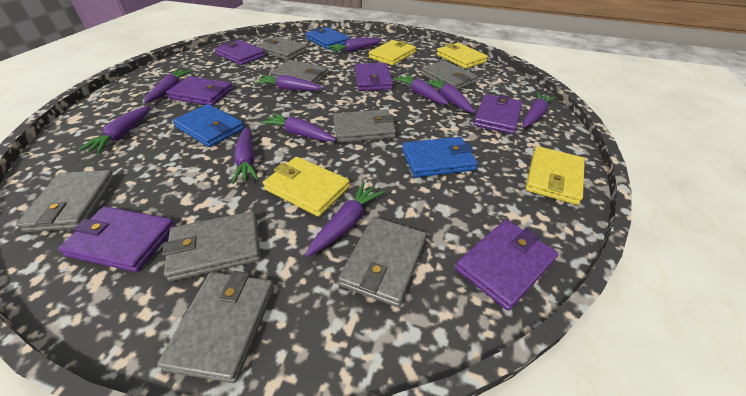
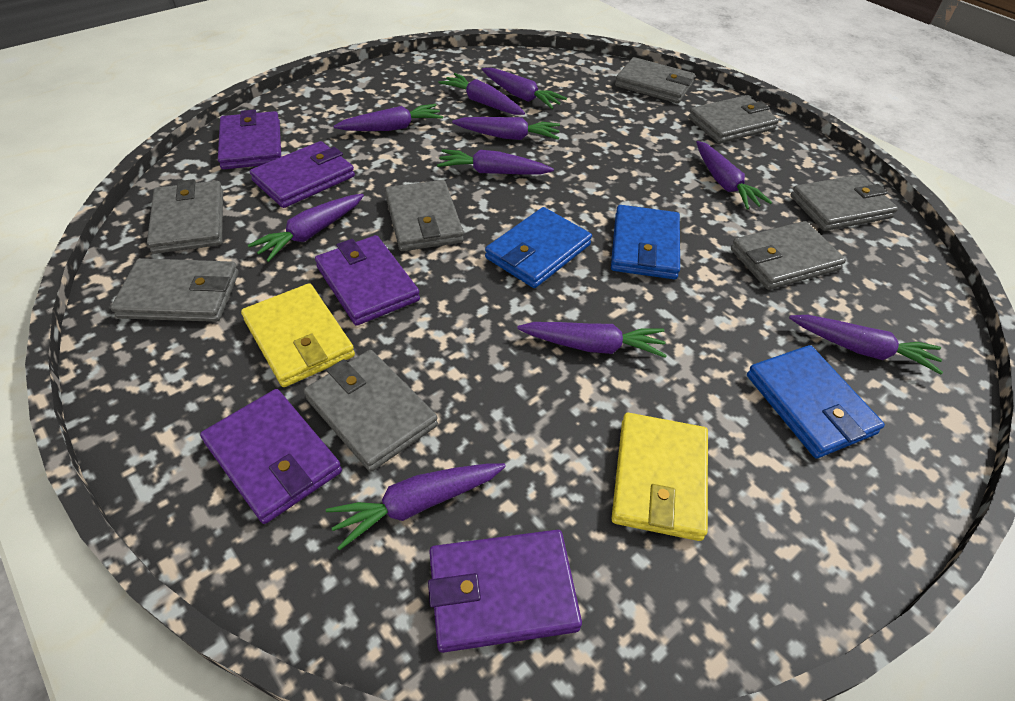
purple wallet: 6 -> 5
yellow wallet: 4 -> 2

